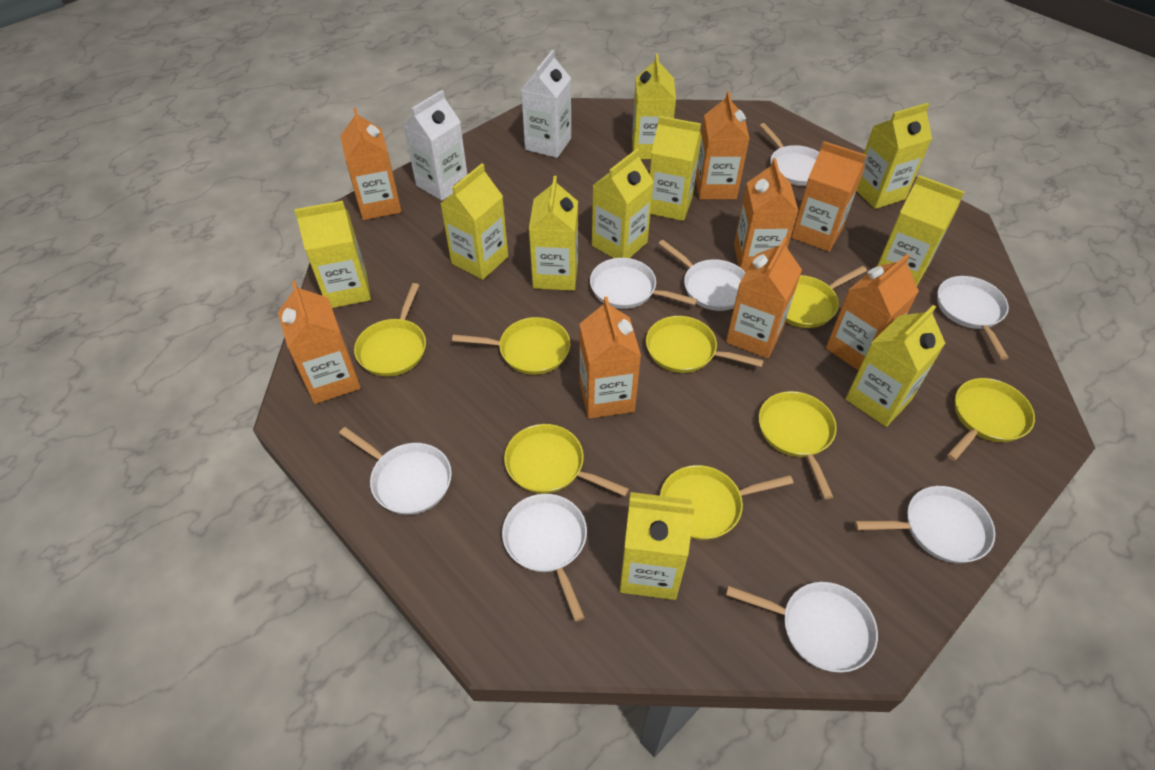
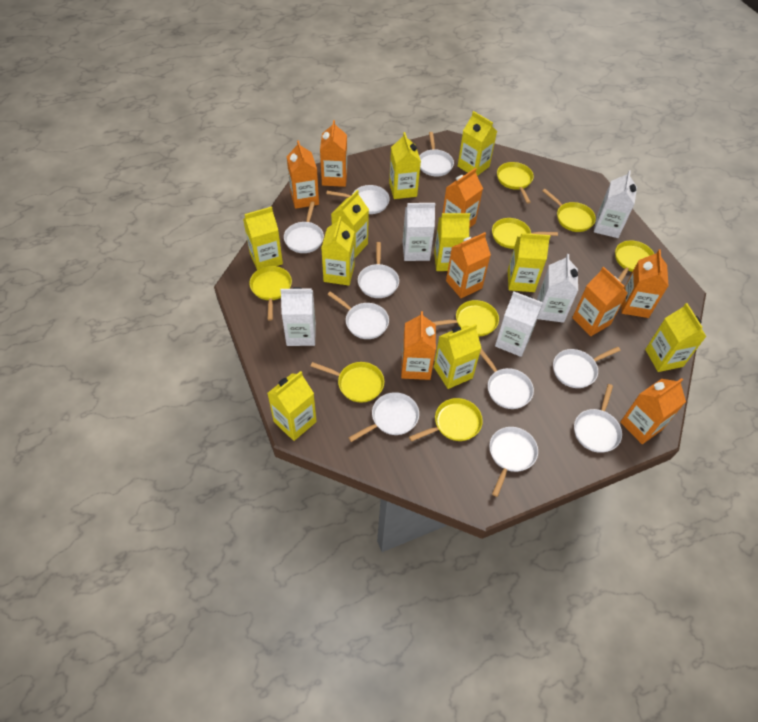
white carton: 2 -> 5
white pan: 8 -> 10

